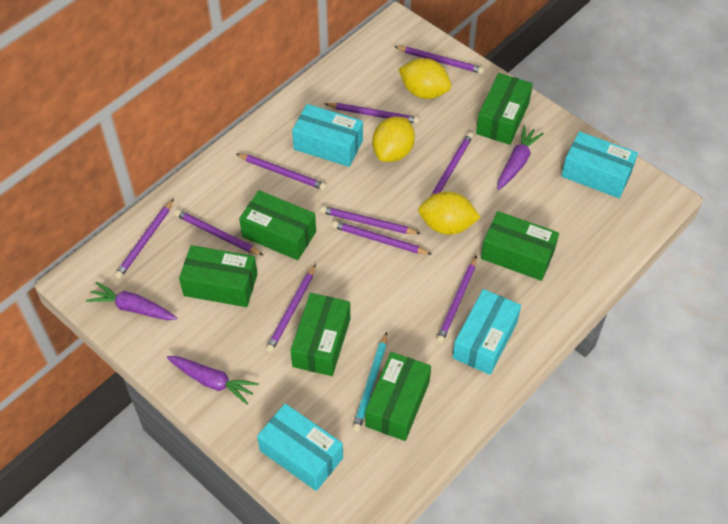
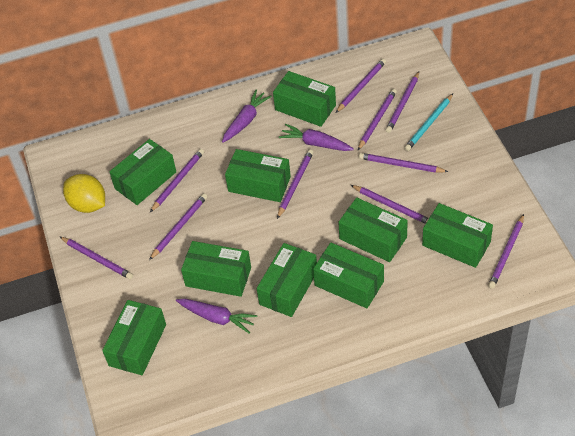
green box: 6 -> 9
turquoise box: 4 -> 0
yellow lemon: 3 -> 1

